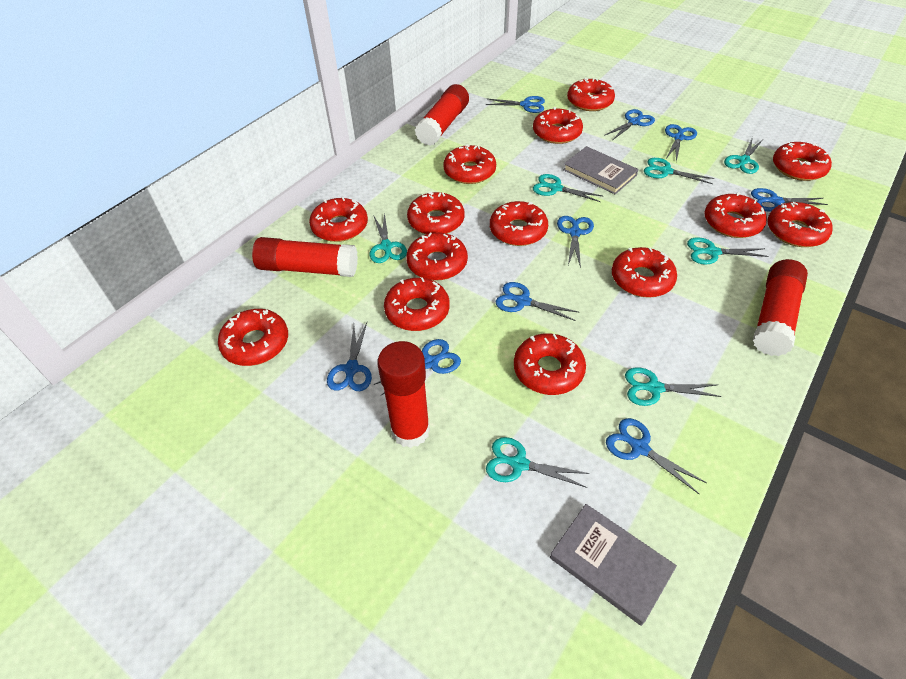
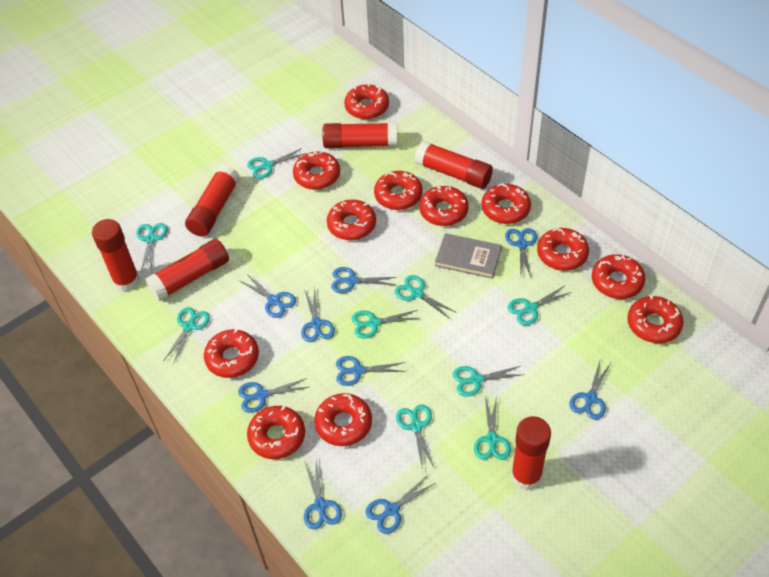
grey book: 2 -> 1
red donut: 14 -> 12
red glue stick: 4 -> 6
turquoise scissors: 7 -> 9

